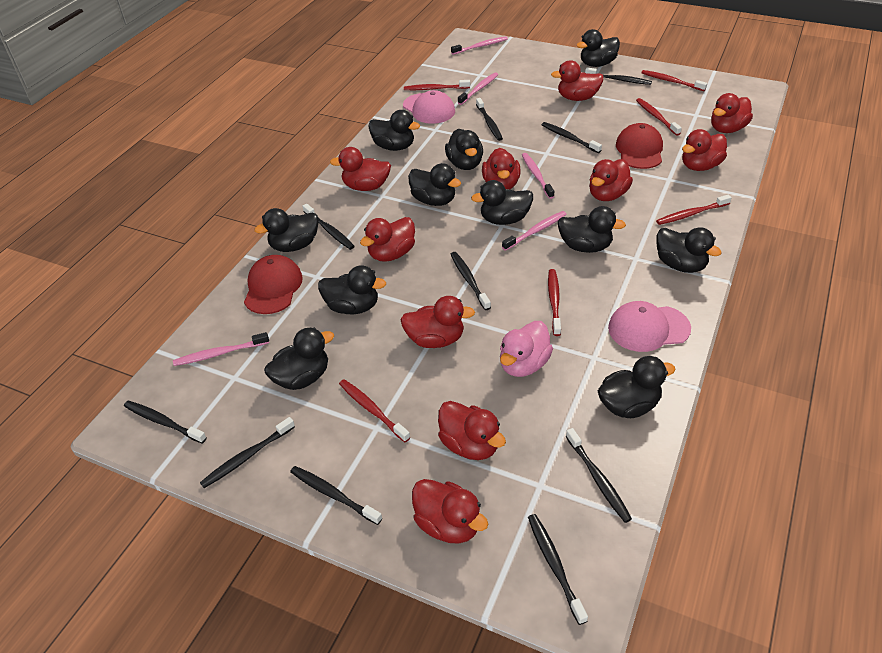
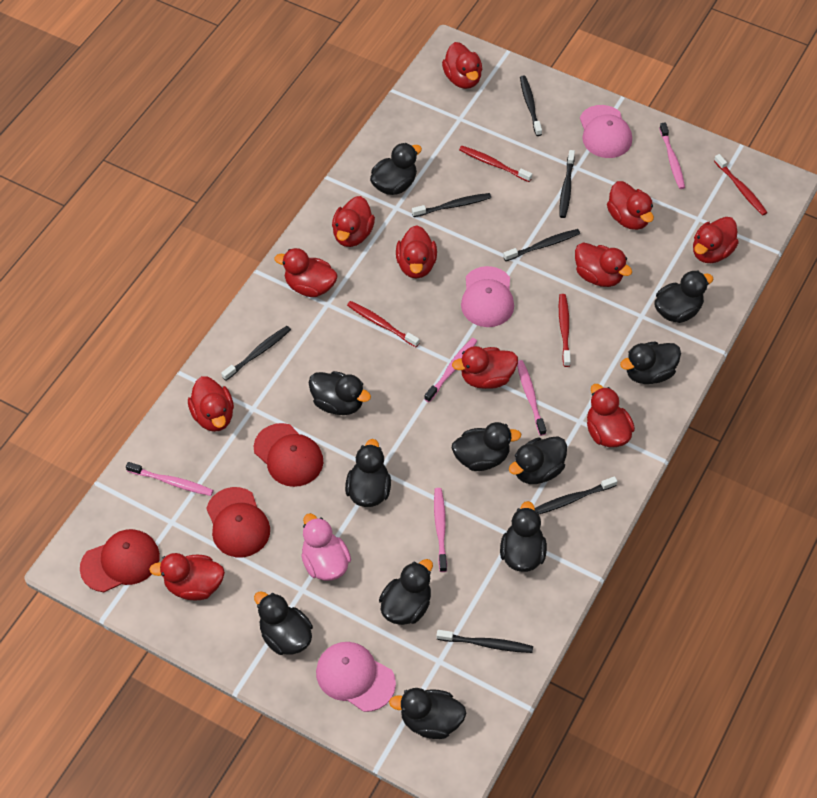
black toothbrush: 10 -> 7
pink cap: 2 -> 3
red cap: 2 -> 3
red duck: 10 -> 11
red toothbrush: 6 -> 4

